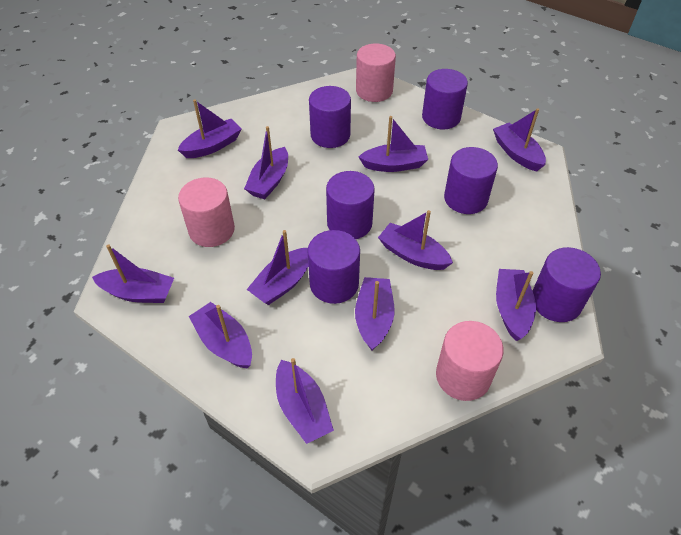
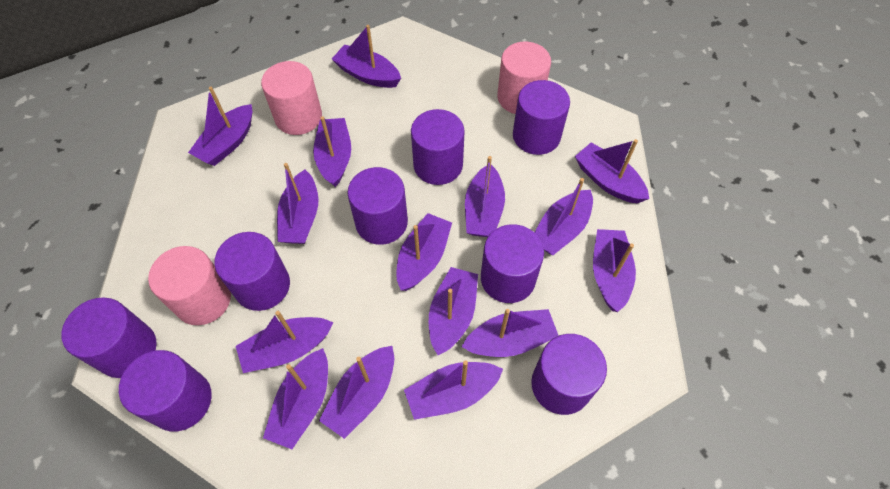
purple boat: 11 -> 15
purple cylinder: 6 -> 8

